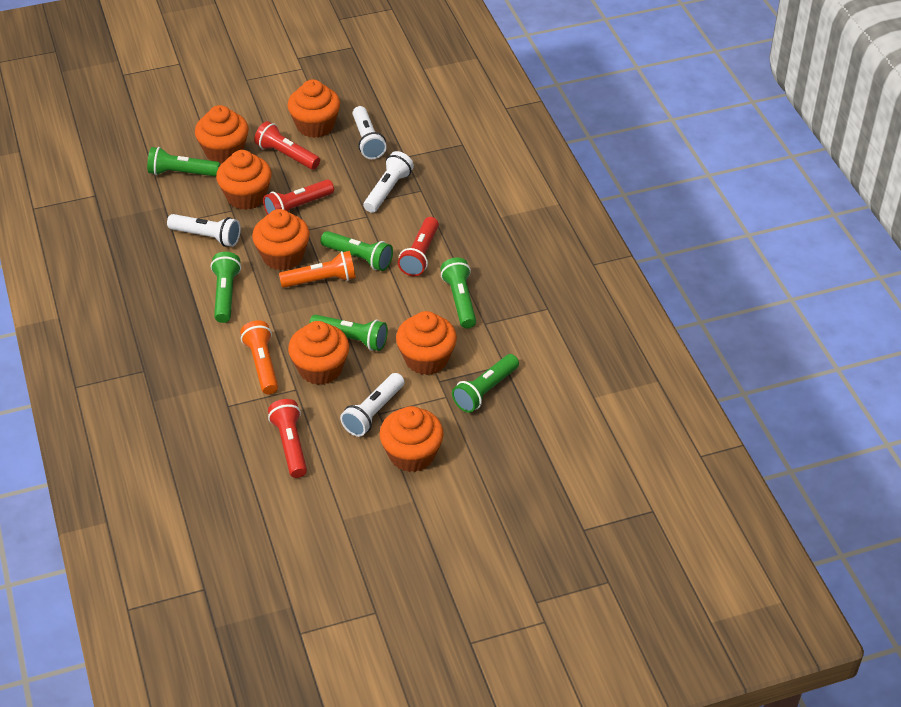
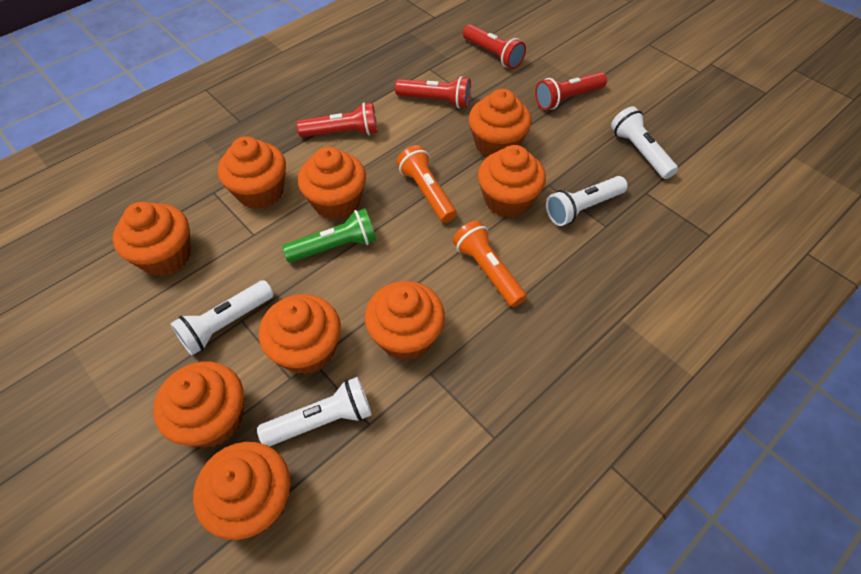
green flashlight: 6 -> 1
orange cupcake: 7 -> 9

